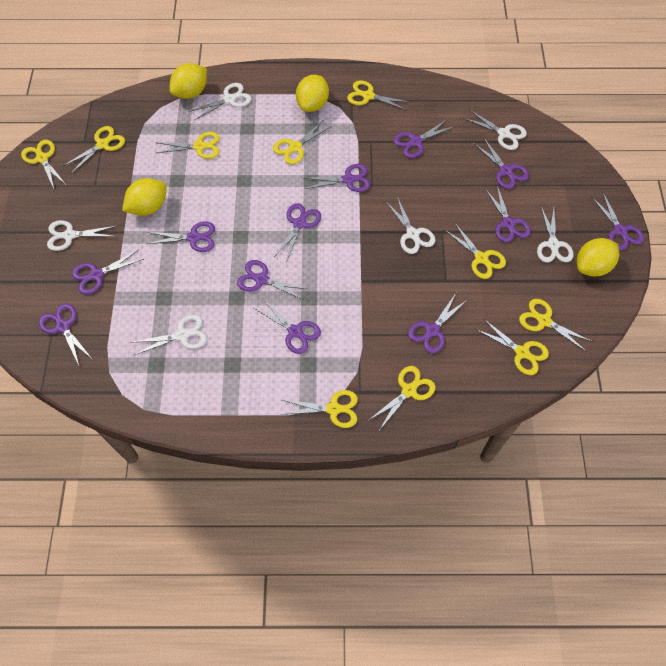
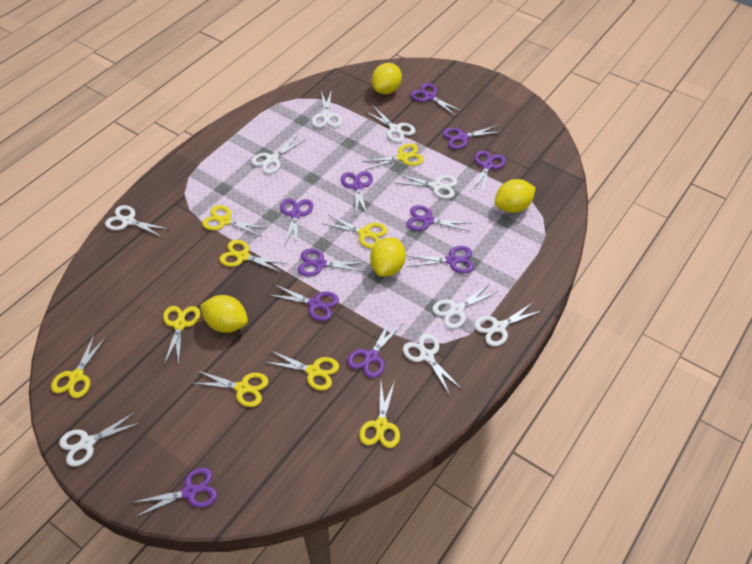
purple scissors: 12 -> 11
white scissors: 6 -> 9
yellow scissors: 10 -> 9

